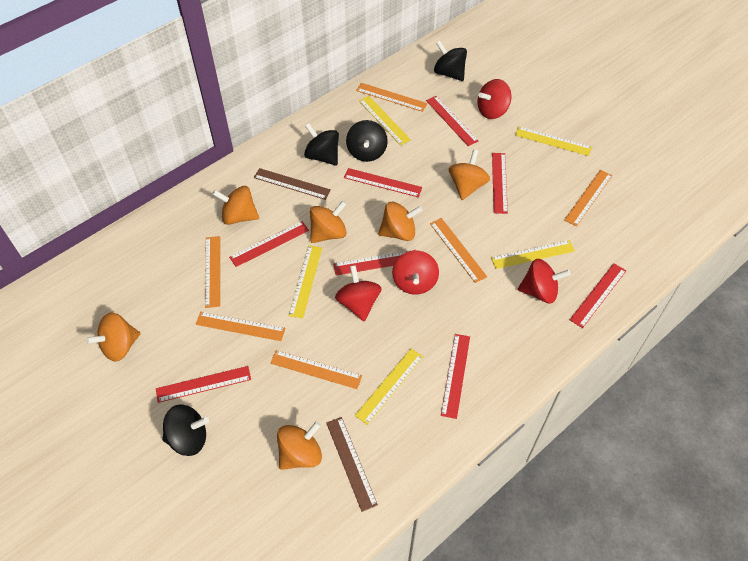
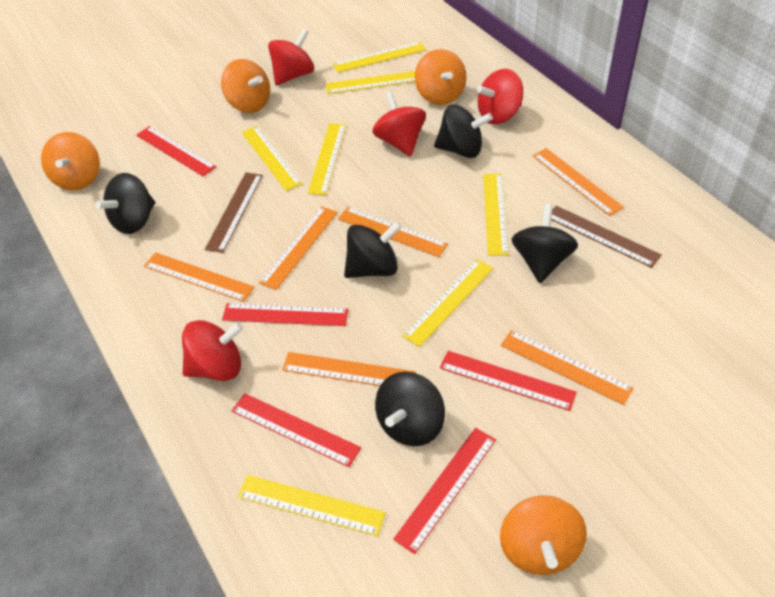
black spinning top: 4 -> 5
orange spinning top: 6 -> 4
red ruler: 8 -> 5
yellow ruler: 5 -> 7

